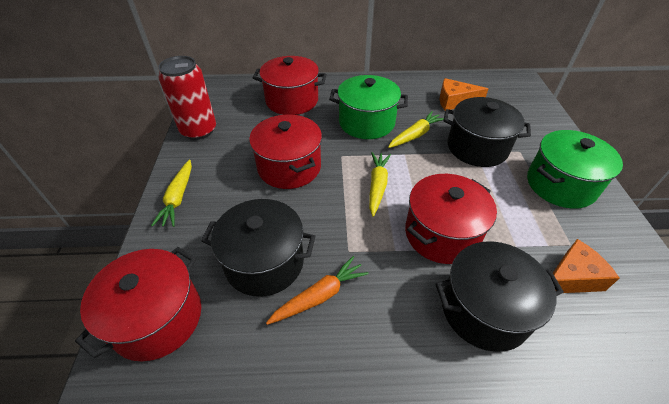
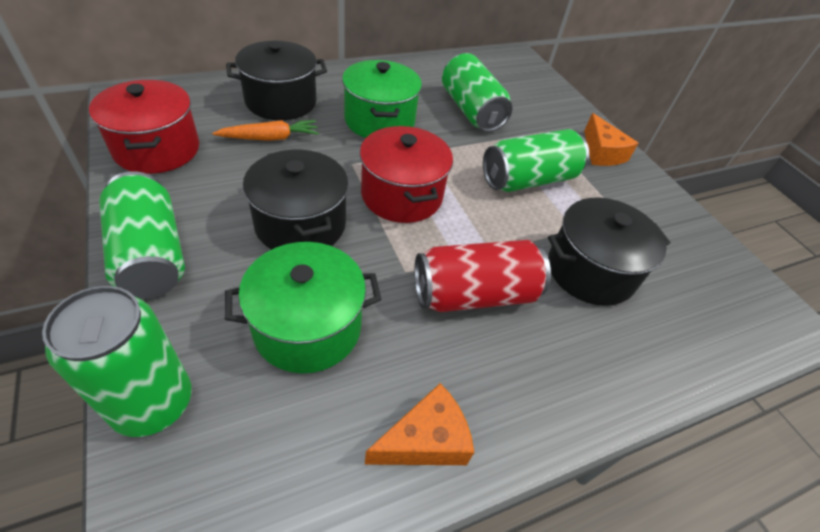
green can: 0 -> 4
red pot: 4 -> 2
yellow carrot: 3 -> 0

